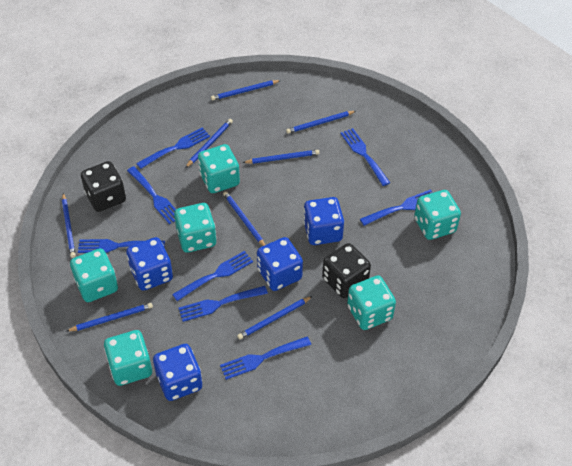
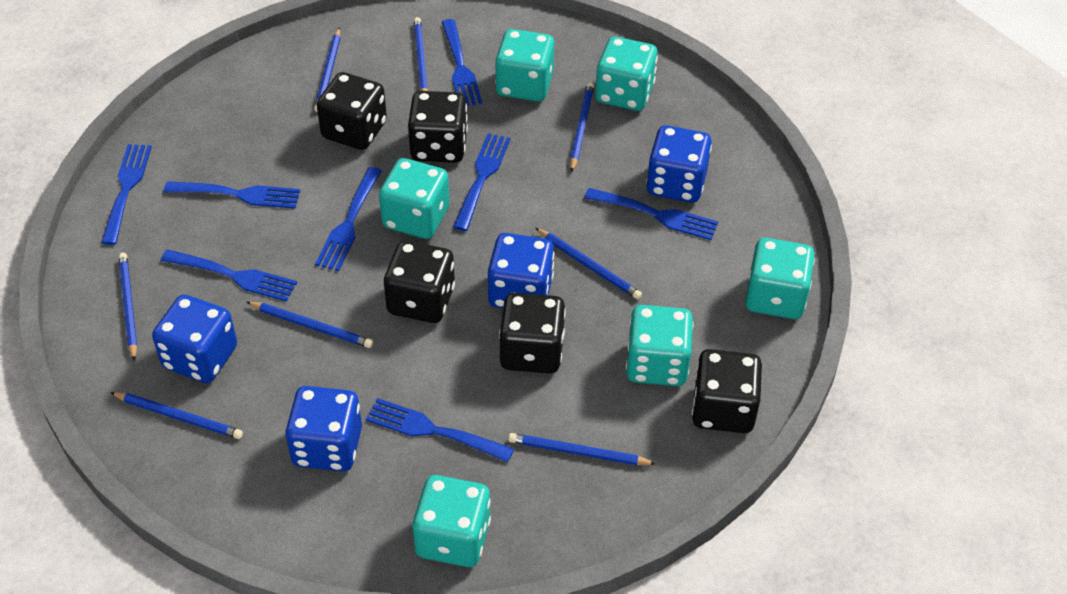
black dice: 2 -> 5

